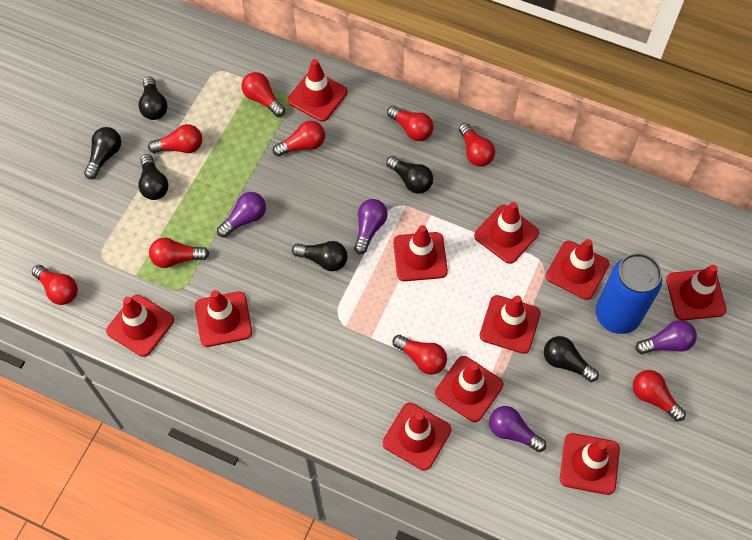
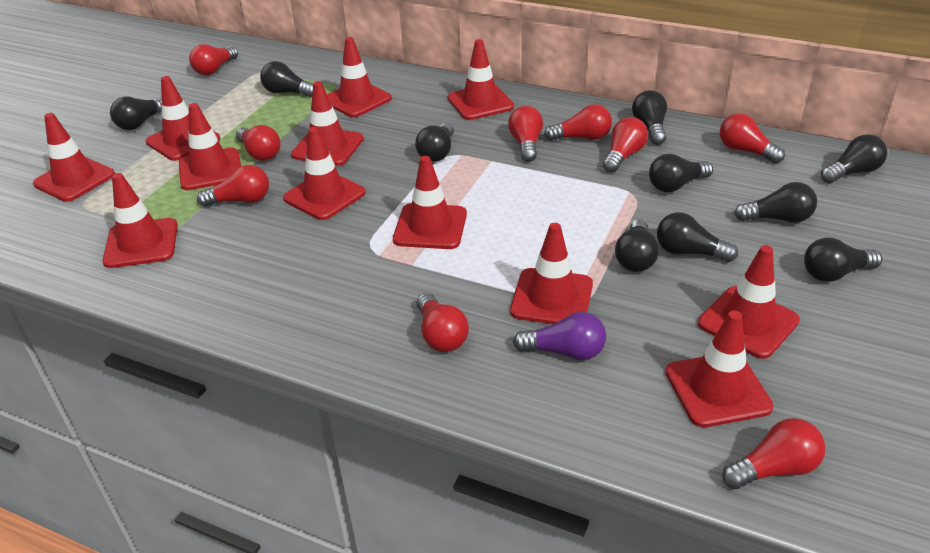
black light bulb: 6 -> 10
blue can: 1 -> 0
purple light bulb: 4 -> 1
red traffic cone: 11 -> 12

